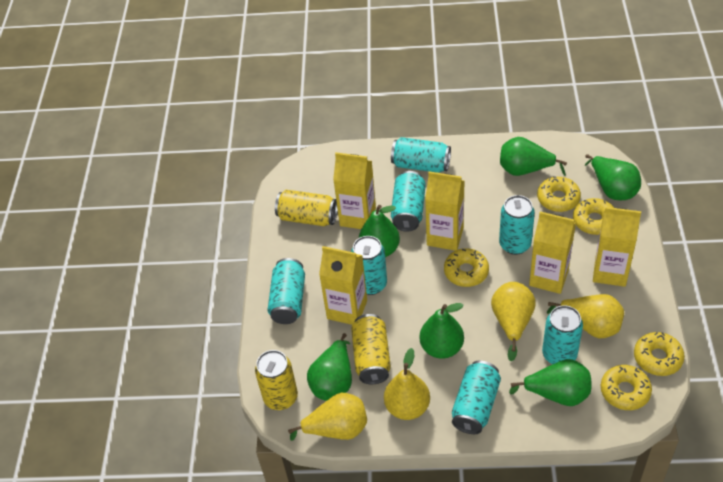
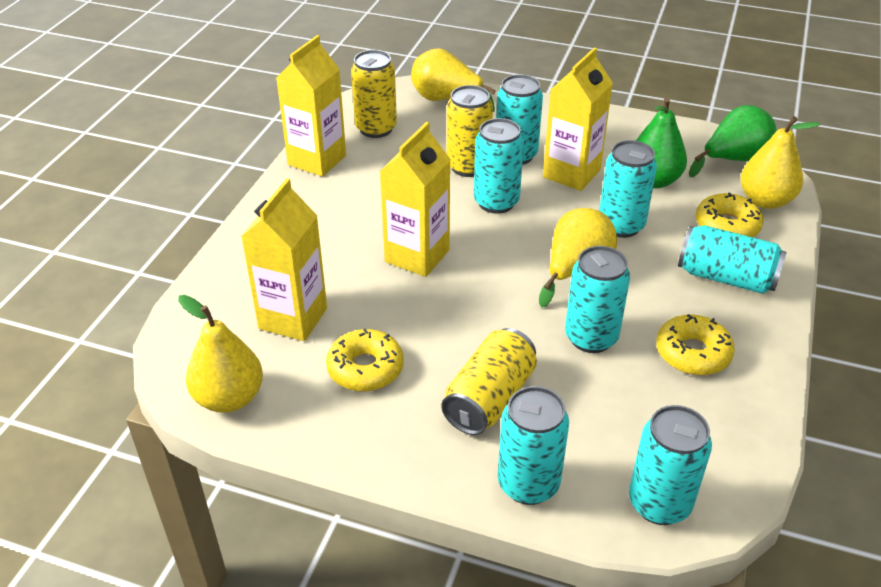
green pear: 6 -> 2
yellow carton: 5 -> 4
yellow donut: 5 -> 3

